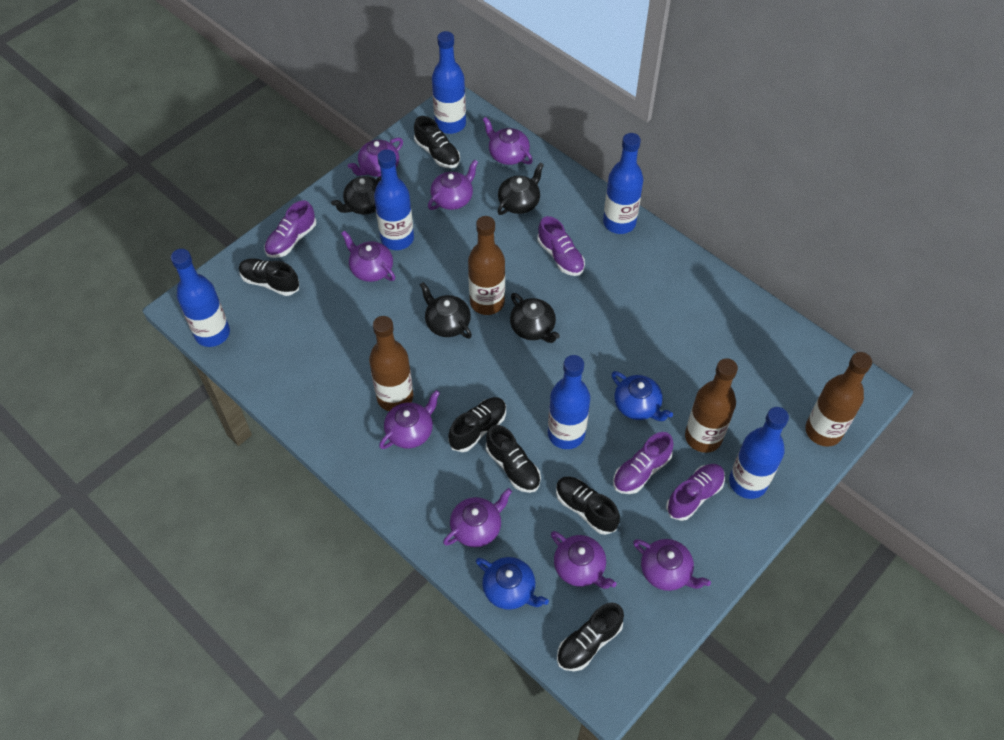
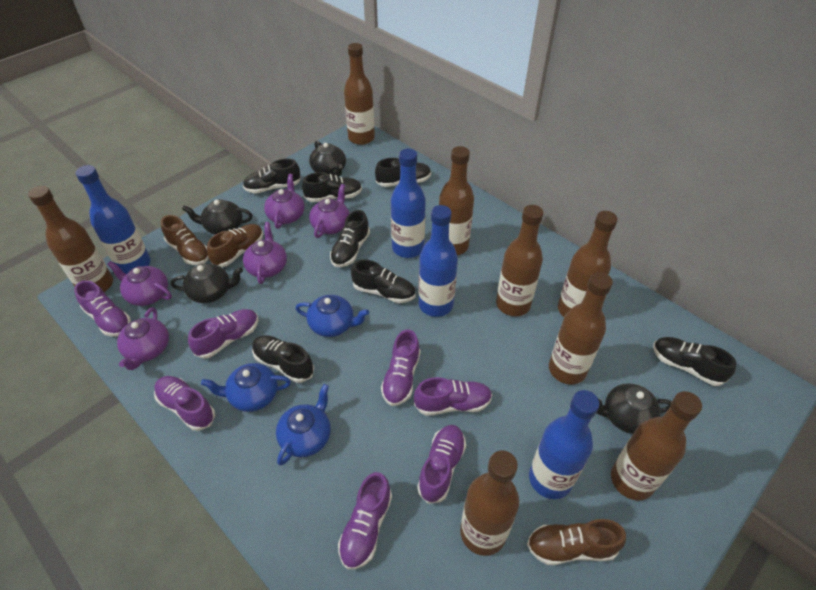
black shoe: 6 -> 7
blue bottle: 6 -> 4
blue teapot: 2 -> 3
brown bottle: 4 -> 8
brown shoe: 0 -> 3
purple shoe: 4 -> 7
purple teapot: 8 -> 5

